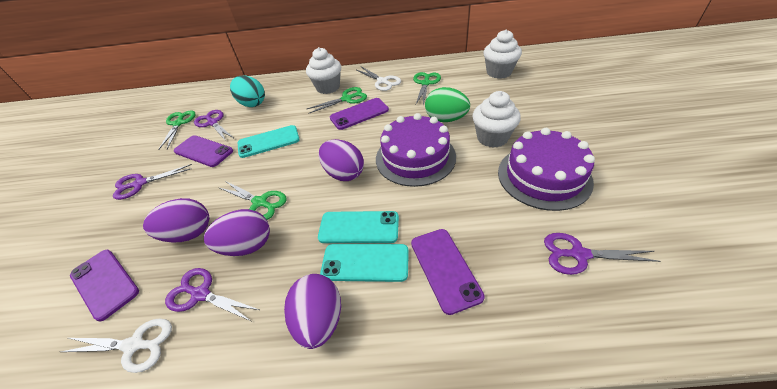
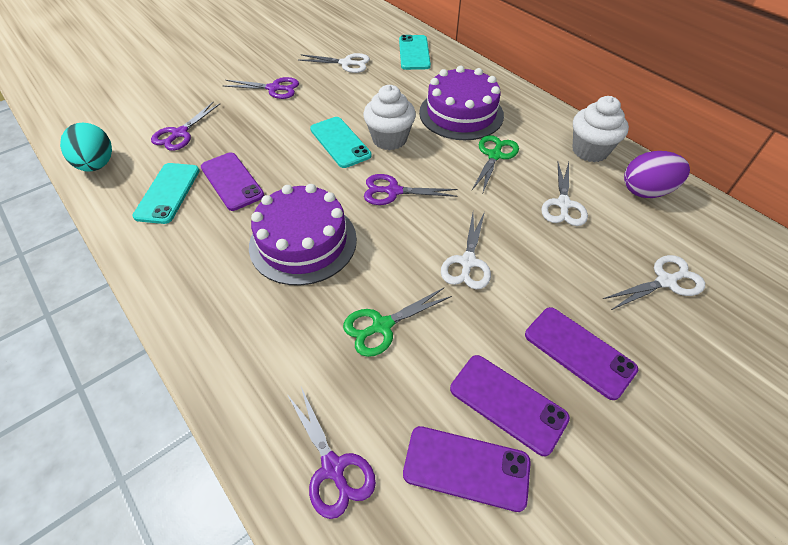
green egg: 1 -> 0
green scissors: 4 -> 2
purple egg: 4 -> 1
white cupcake: 3 -> 2
white scissors: 2 -> 4

